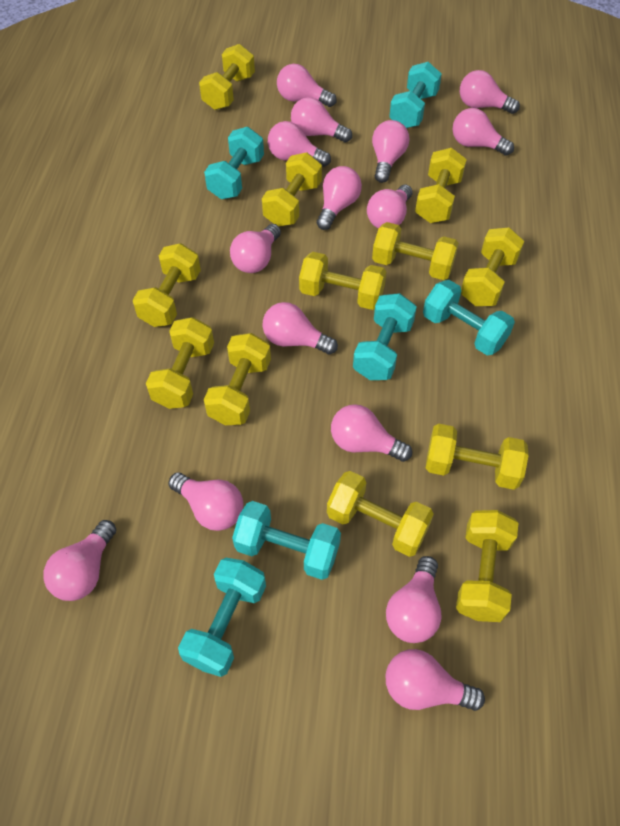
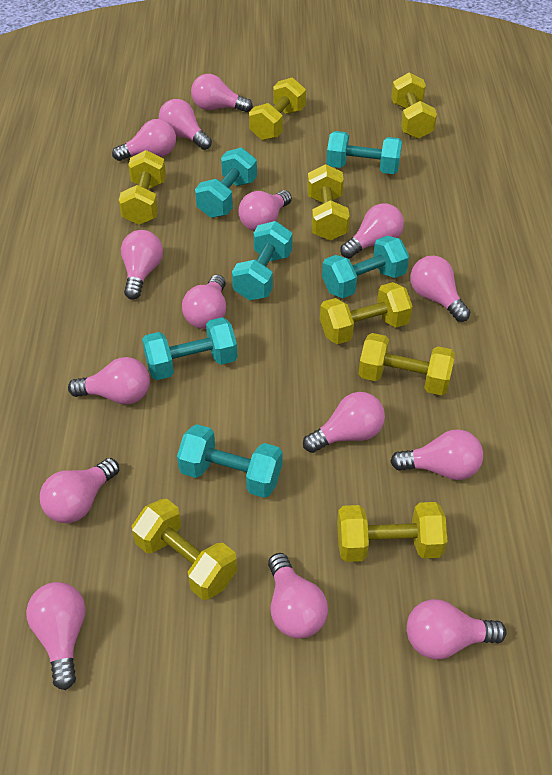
yellow dumbbell: 12 -> 8

